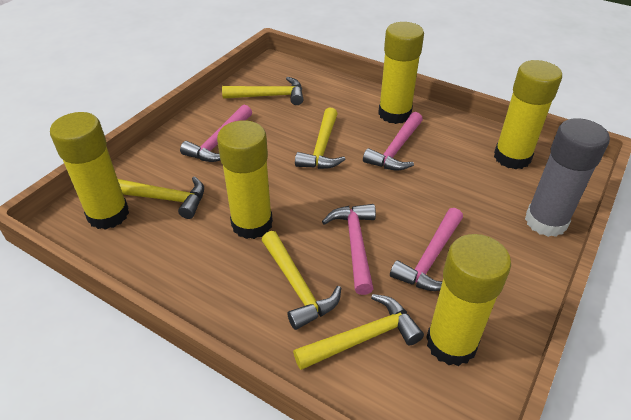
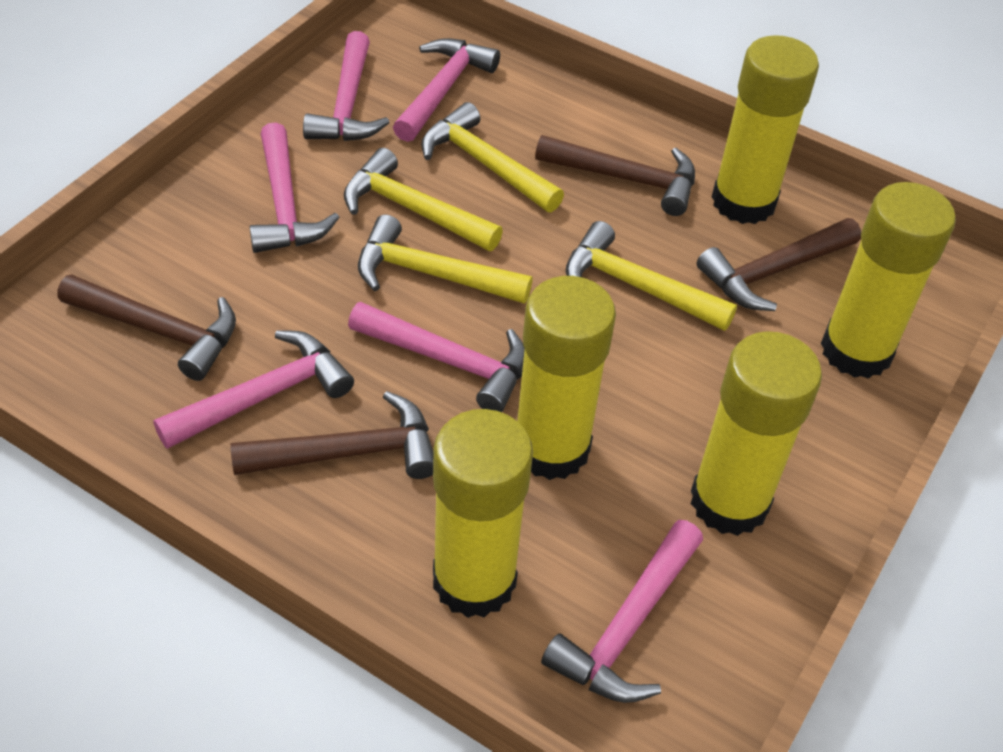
brown hammer: 0 -> 4
grey glue stick: 1 -> 0
pink hammer: 4 -> 6
yellow hammer: 5 -> 4

